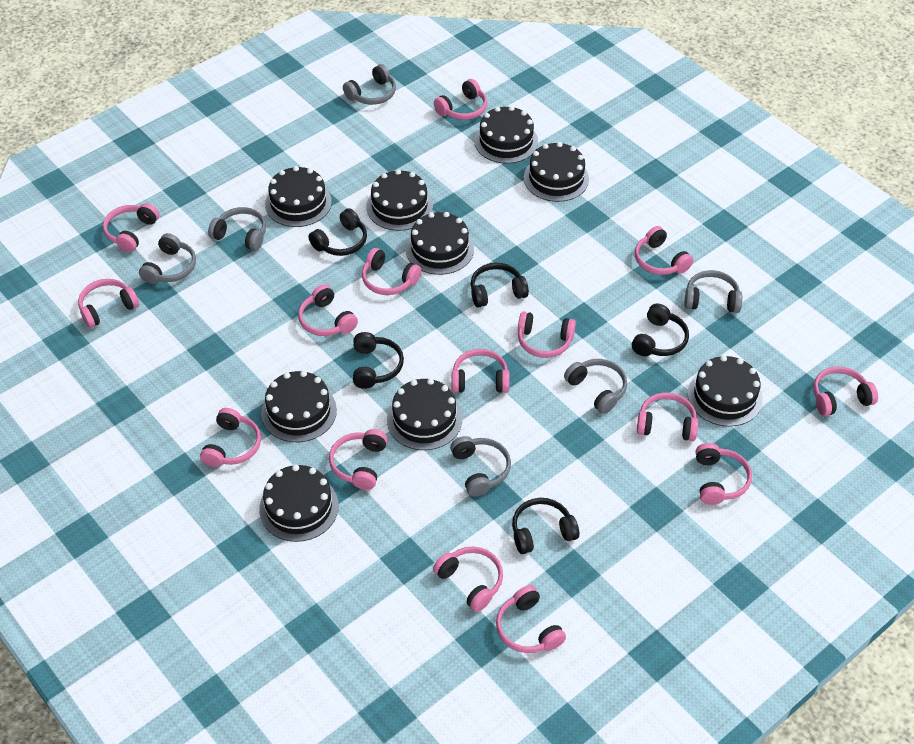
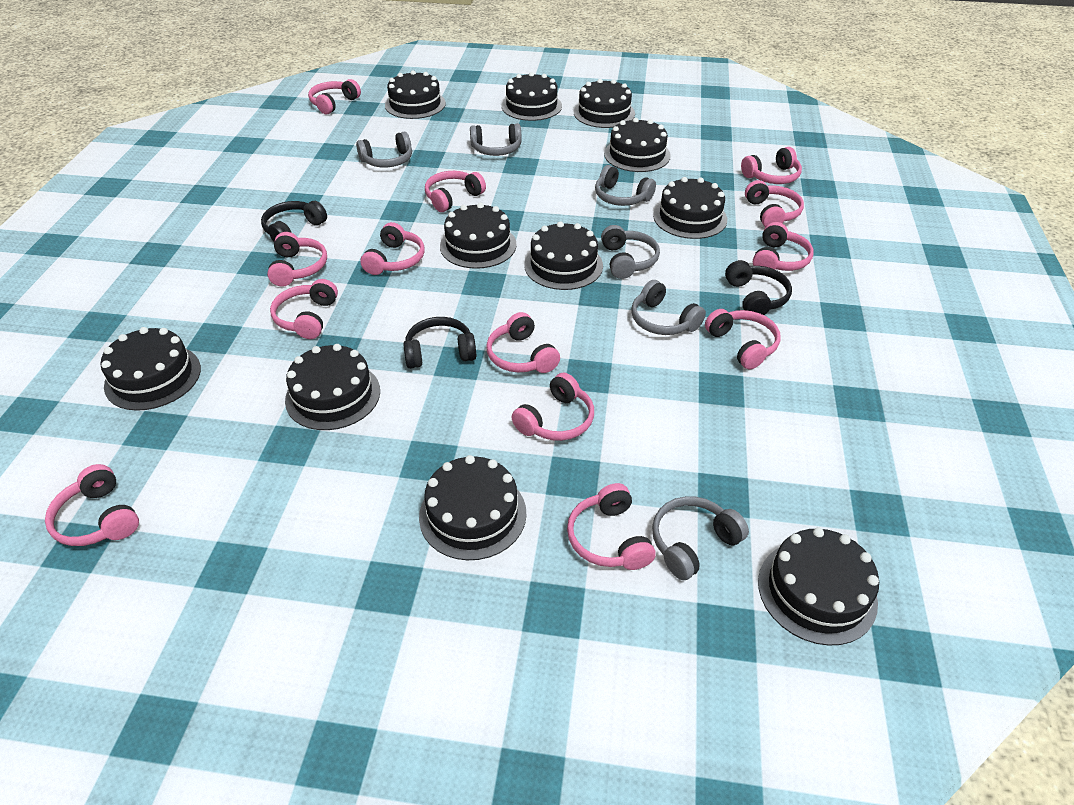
black cake: 9 -> 11
black headphones: 5 -> 3
pink headphones: 15 -> 13

